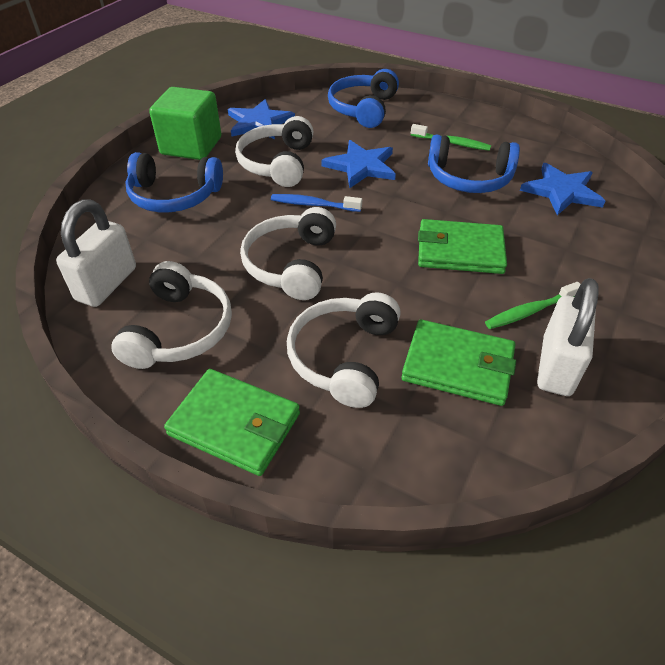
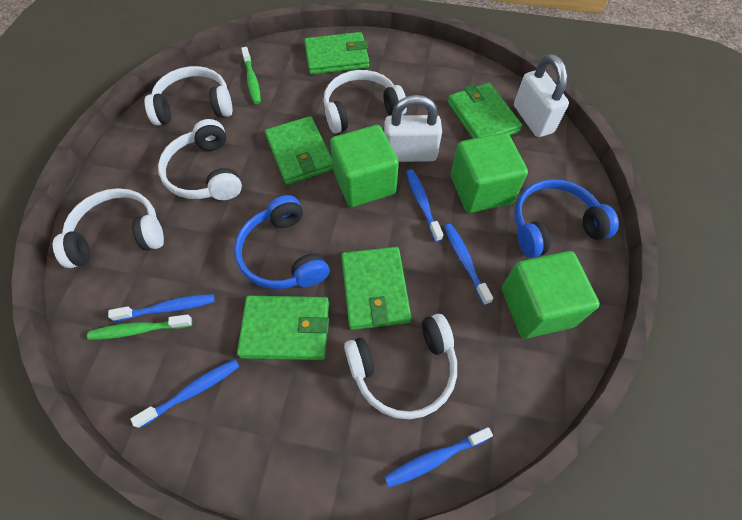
blue headphones: 3 -> 2
blue star: 3 -> 0
blue toothbrush: 1 -> 5
green cube: 1 -> 3
green wallet: 3 -> 5
white headphones: 4 -> 5

